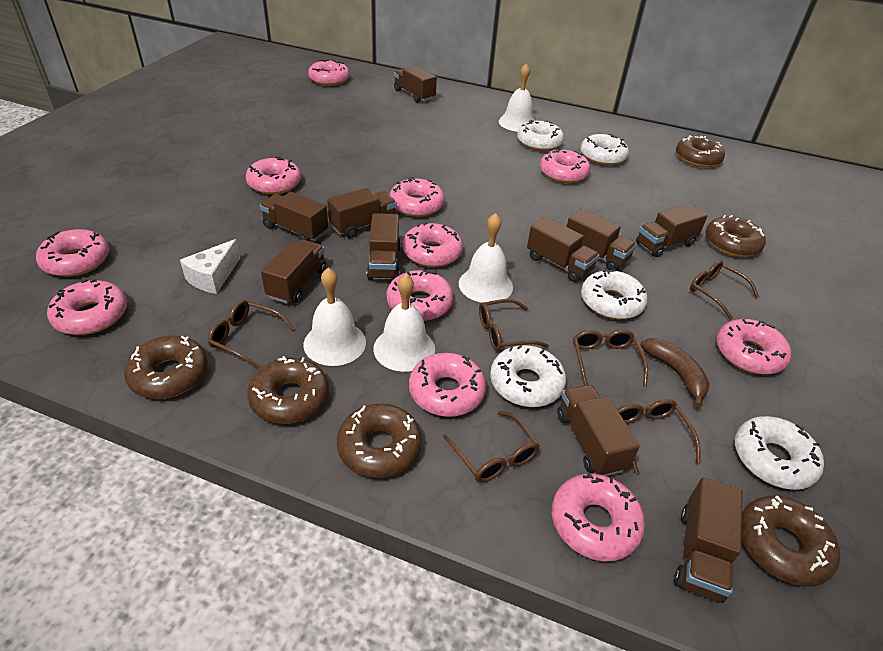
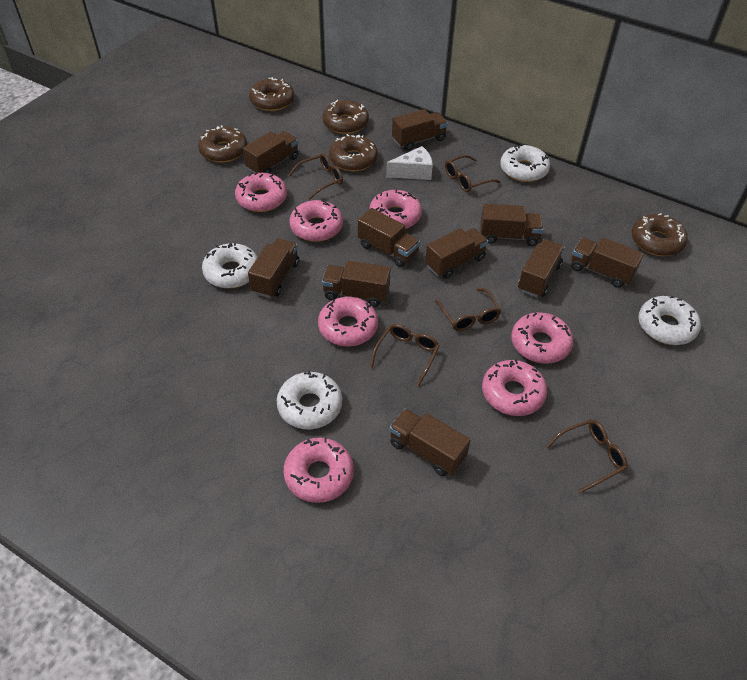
brown banana: 1 -> 0
brown donut: 6 -> 5
brown glasses: 6 -> 5
pink donut: 11 -> 7
white bell: 4 -> 0
white donut: 5 -> 4

